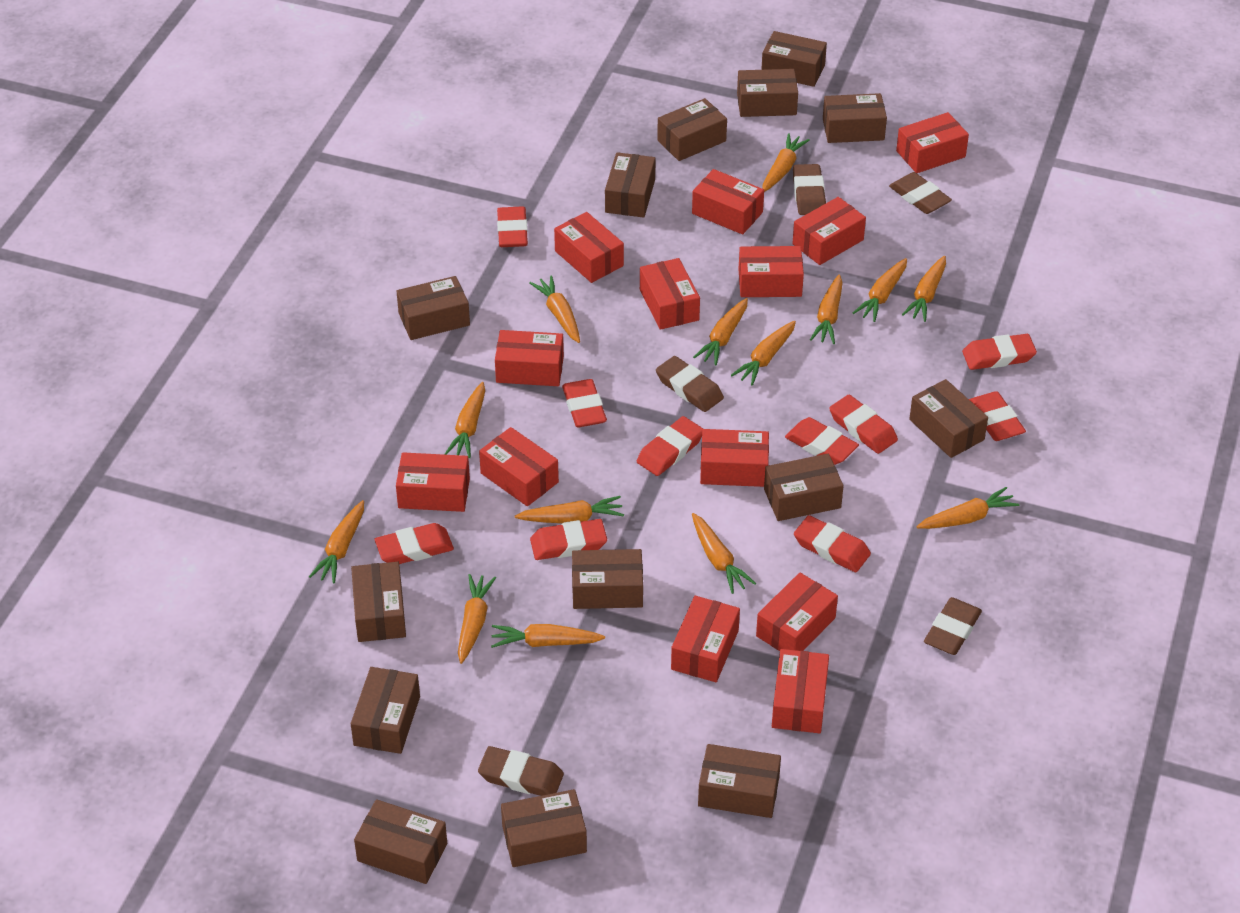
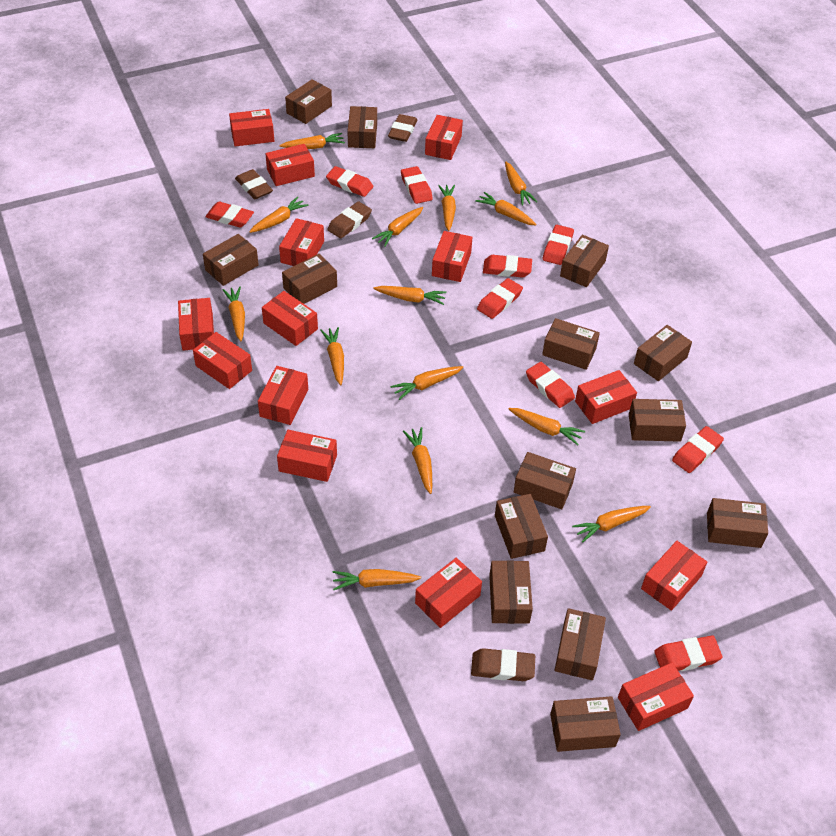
brown eraser: 5 -> 4
red box: 13 -> 14
red eraser: 10 -> 9

